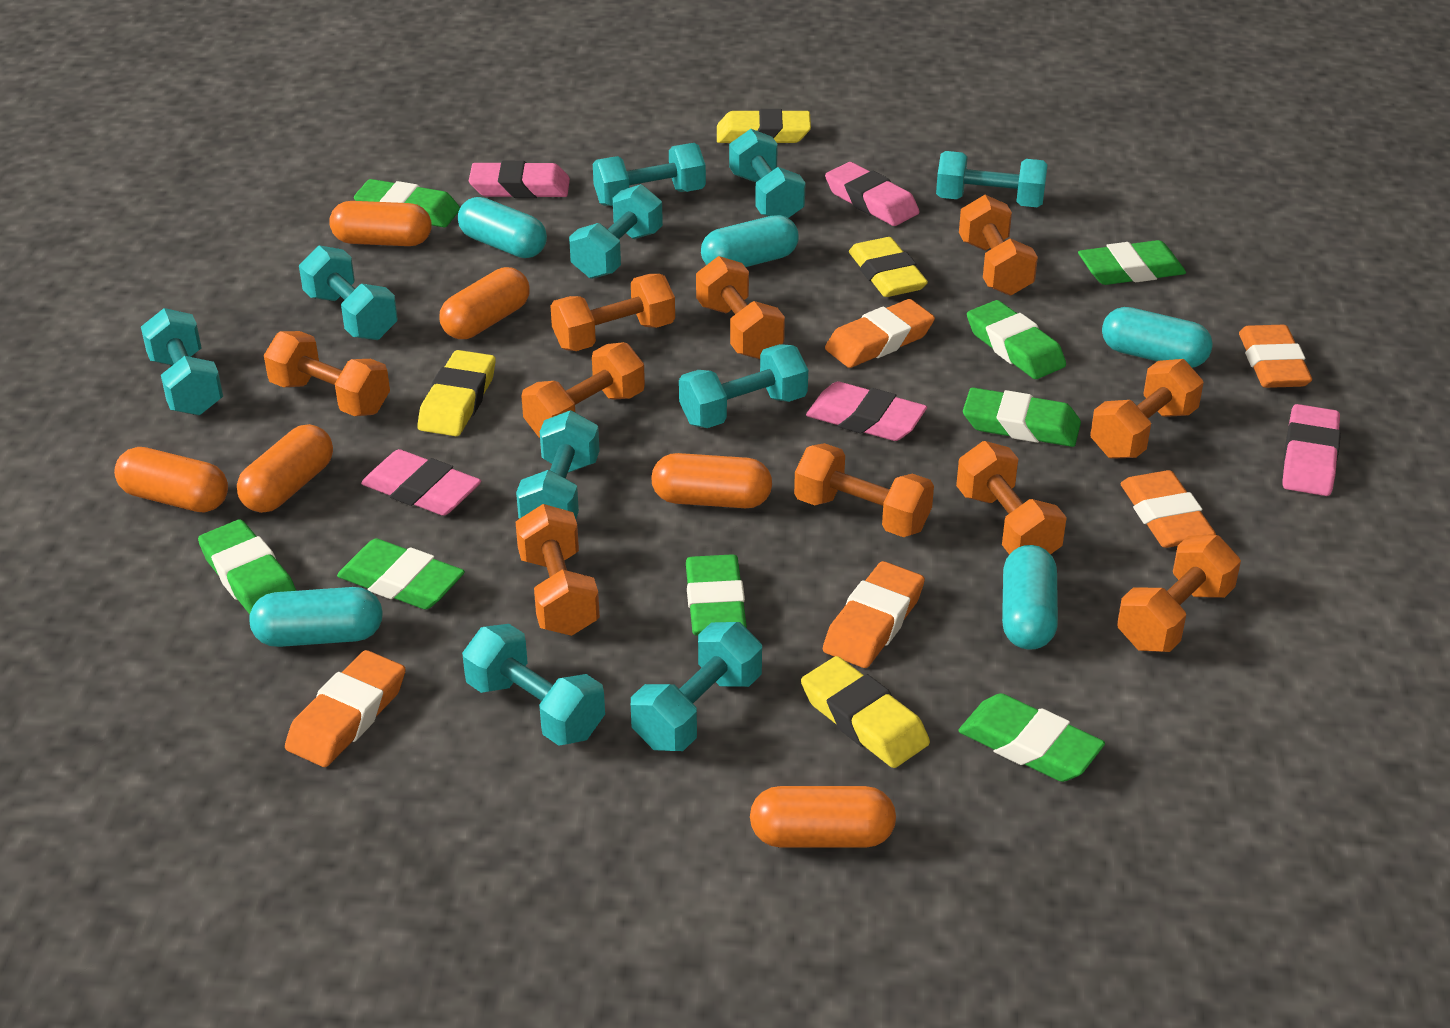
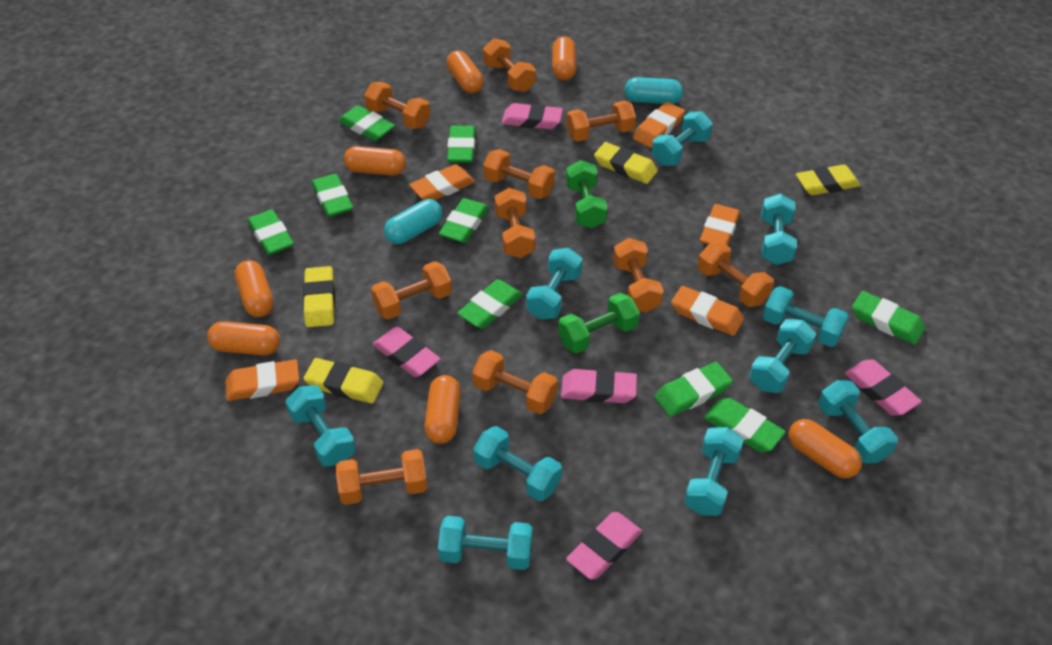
green dumbbell: 0 -> 2
green eraser: 8 -> 9
orange capsule: 6 -> 7
turquoise capsule: 5 -> 2

